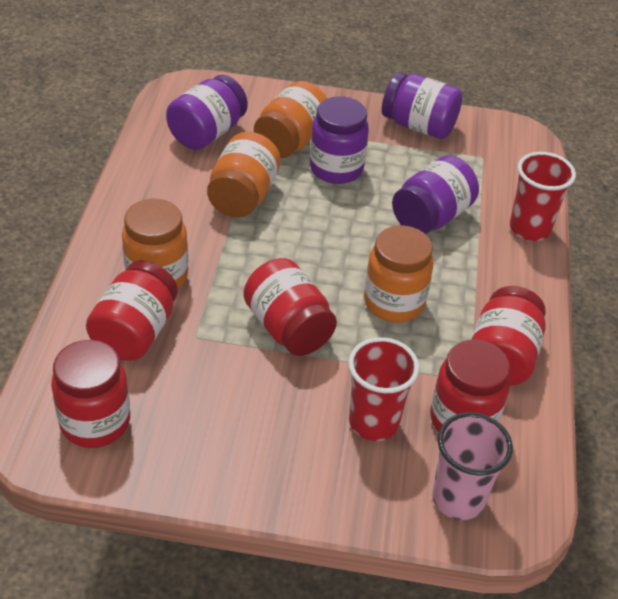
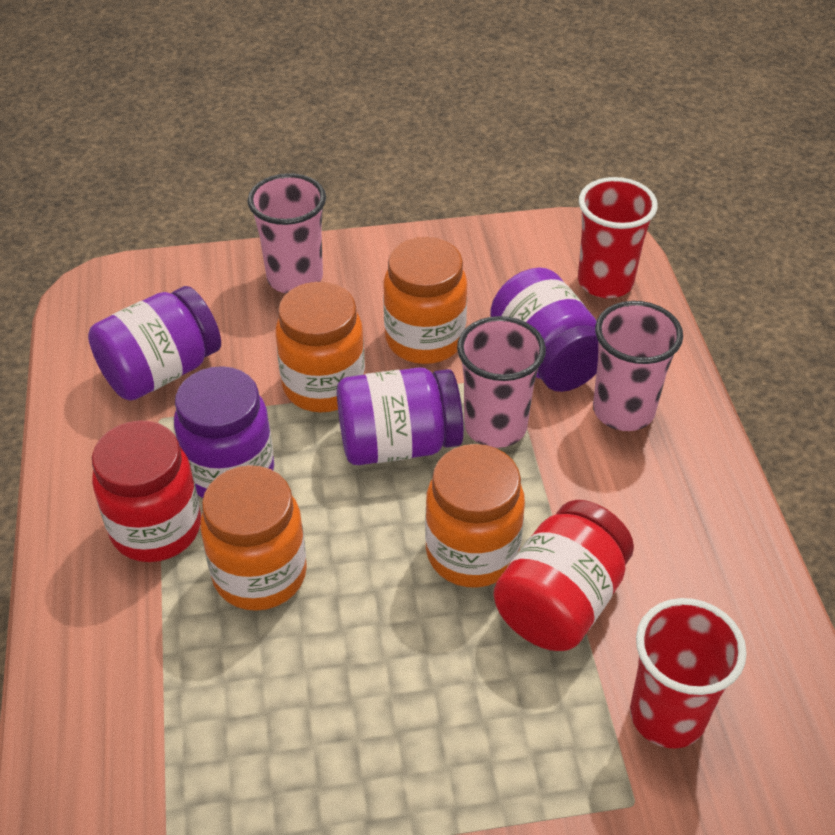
pink cup: 1 -> 3
red jar: 5 -> 2

